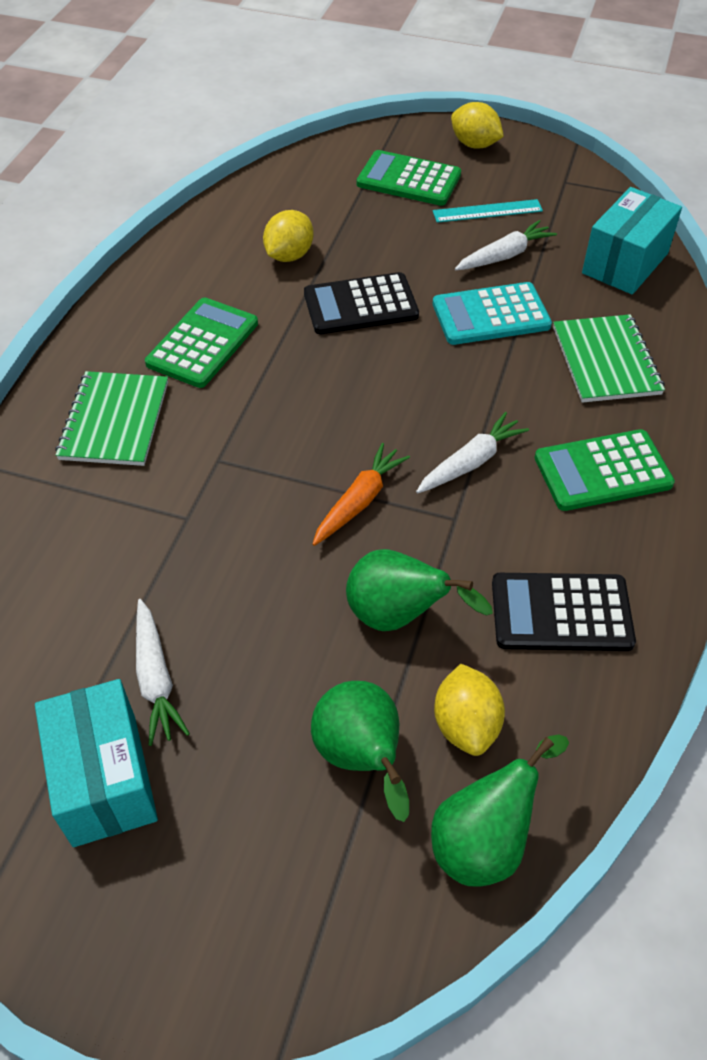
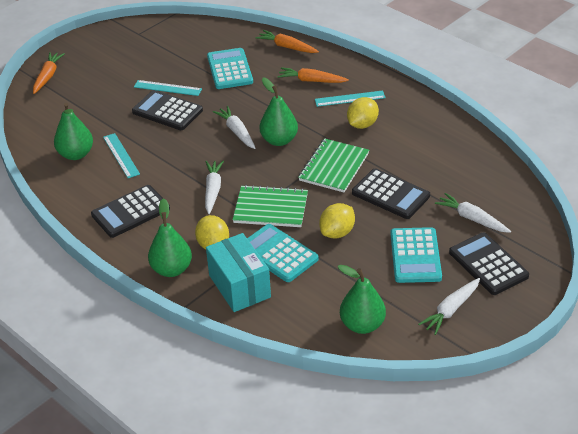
black calculator: 2 -> 4
green calculator: 3 -> 0
green pear: 3 -> 4
orange carrot: 1 -> 3
turquoise box: 2 -> 1
turquoise calculator: 1 -> 3
turquoise ruler: 1 -> 3
white carrot: 3 -> 4

